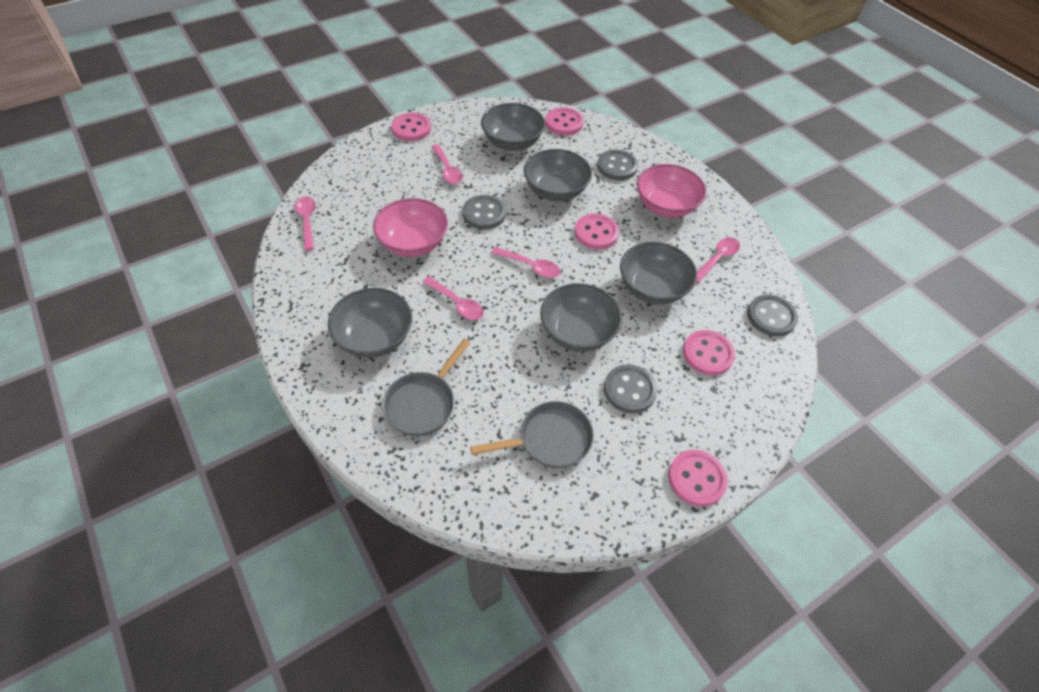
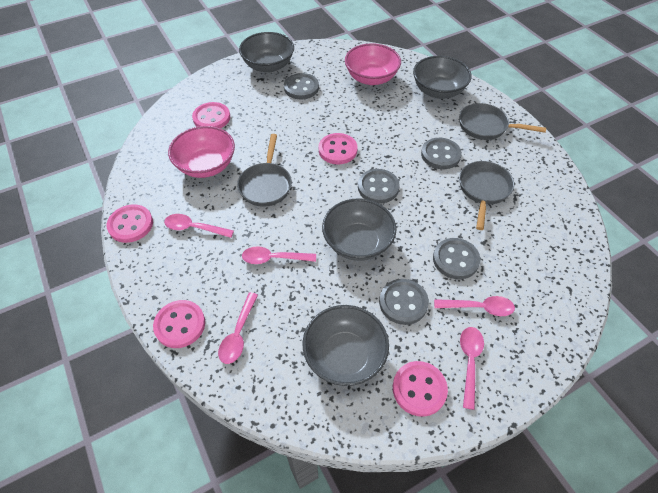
grey bowl: 5 -> 4
grey button: 4 -> 5
grey pan: 2 -> 3

